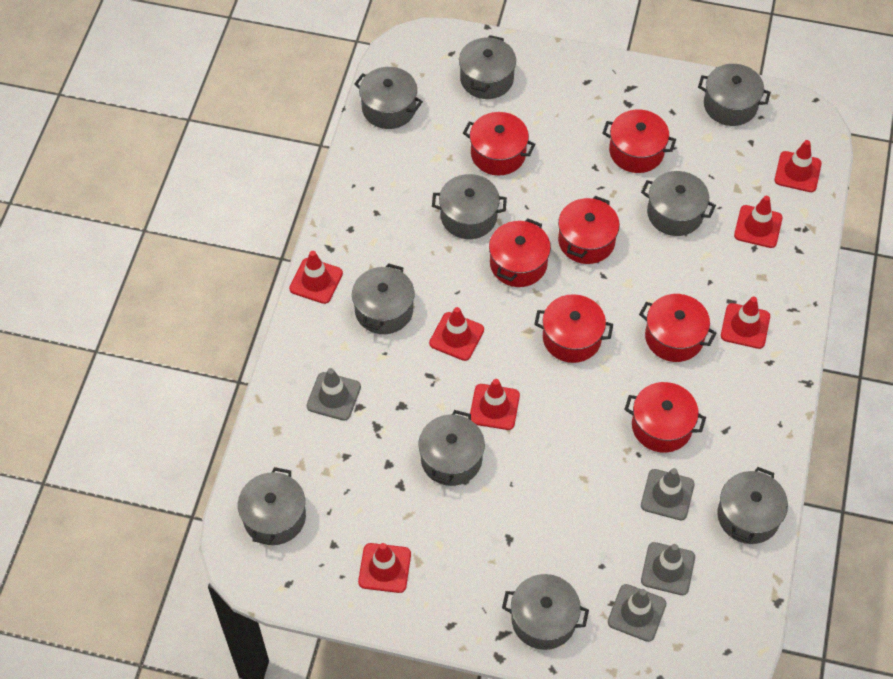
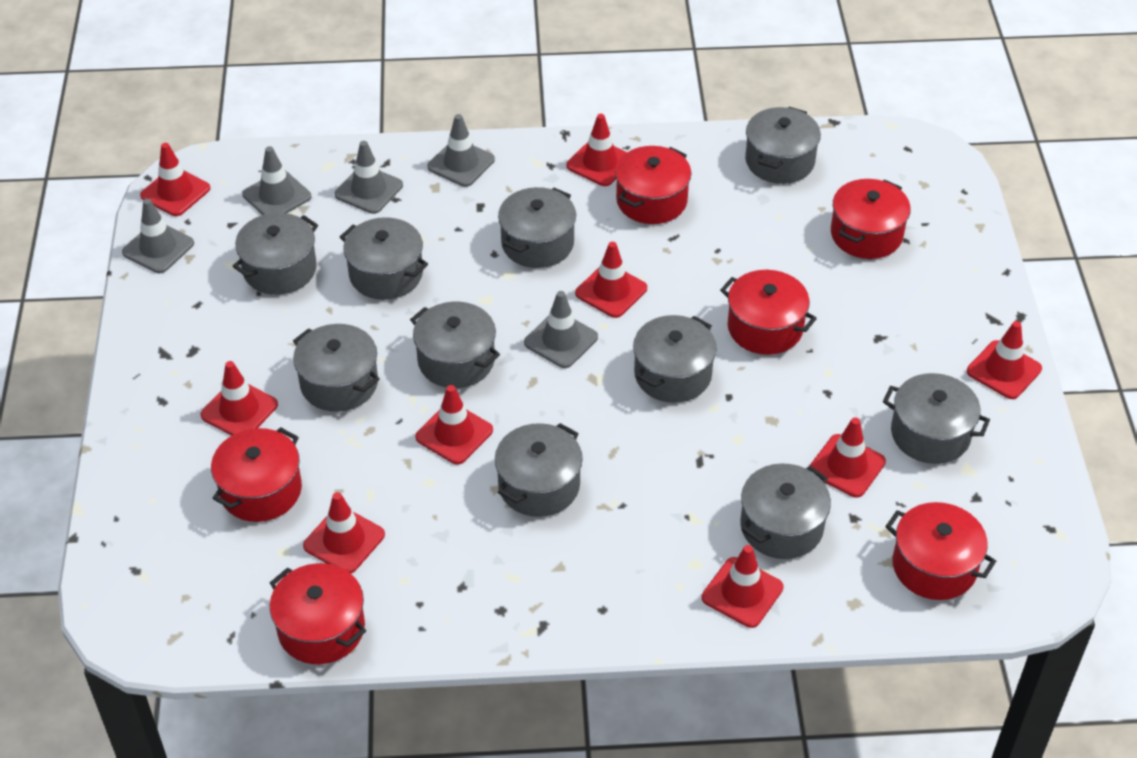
grey traffic cone: 4 -> 5
red pot: 7 -> 6
red traffic cone: 7 -> 9

